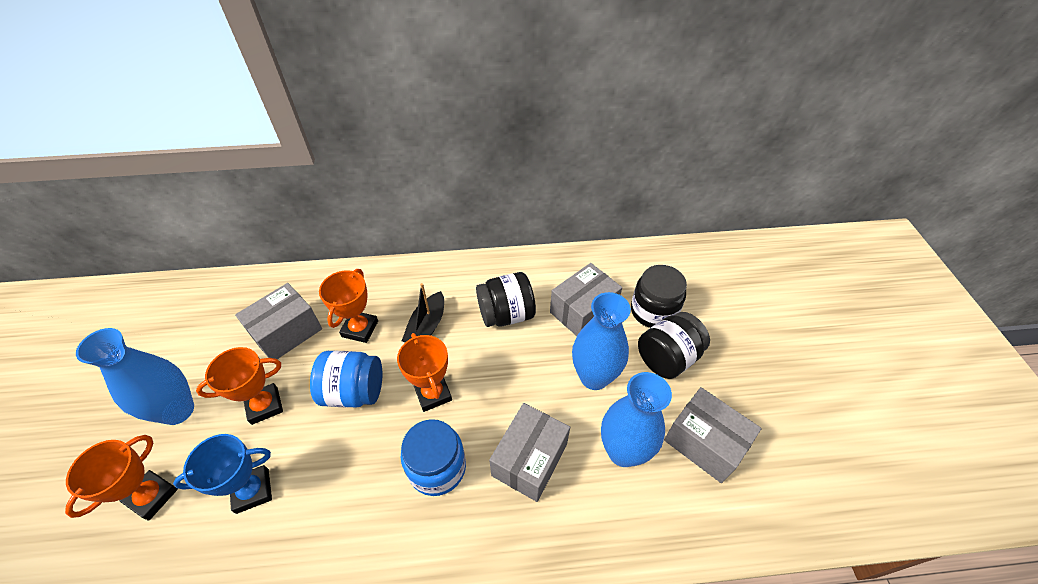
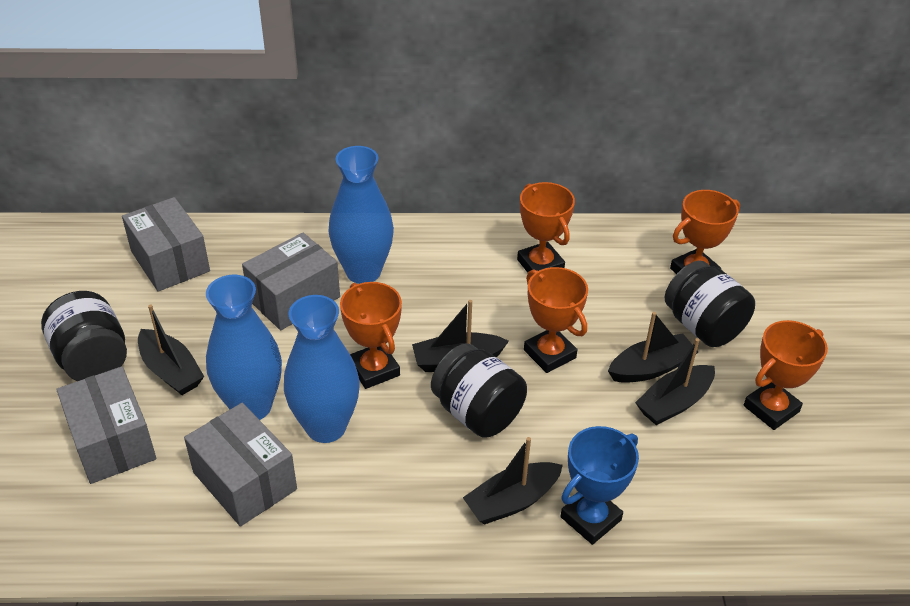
black boat: 1 -> 5
blue jar: 2 -> 0
orange trophy: 4 -> 5

